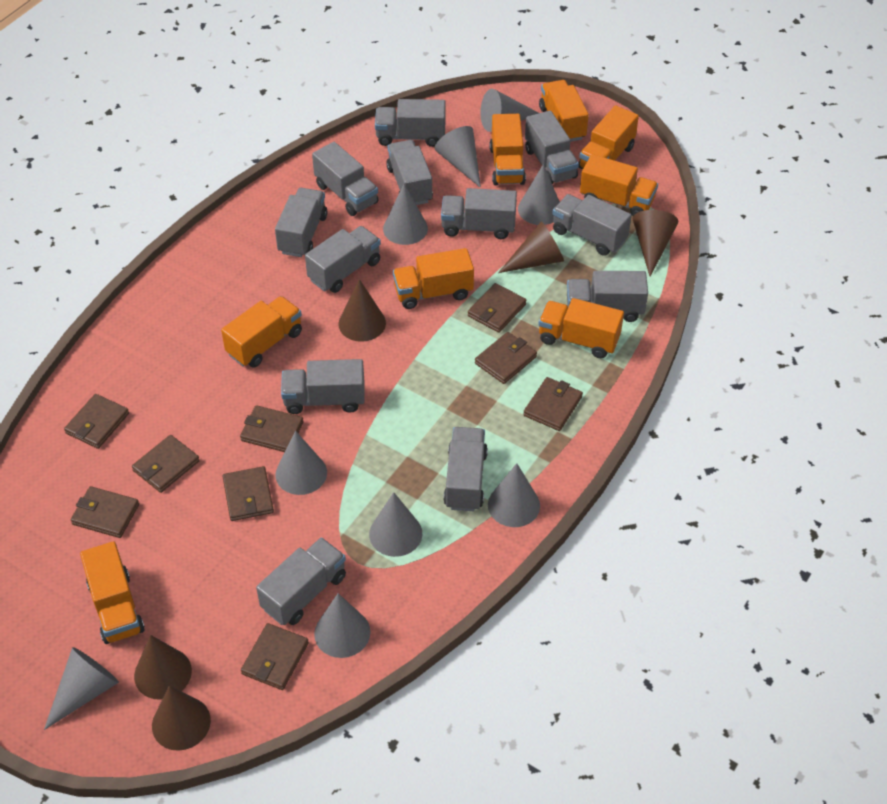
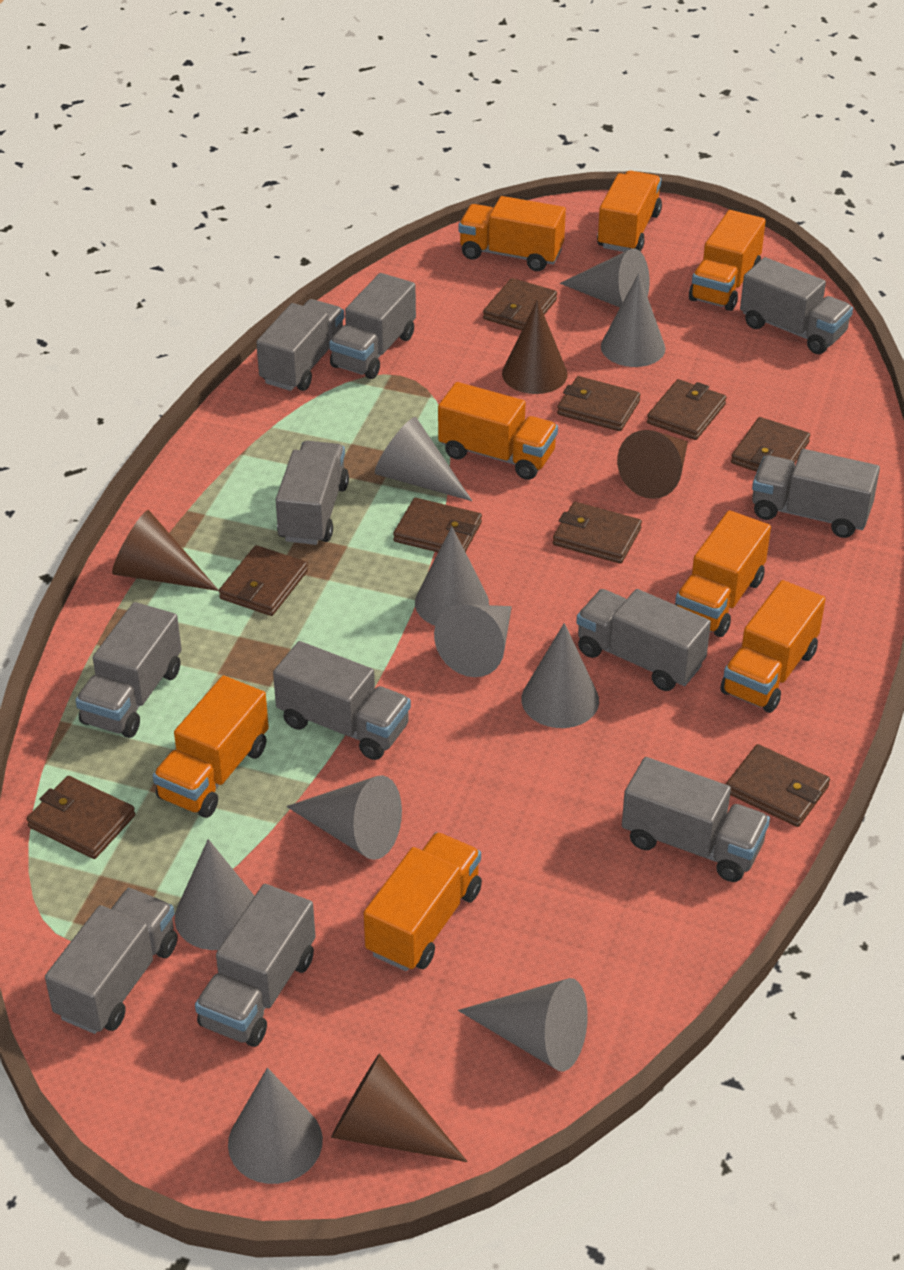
brown cone: 5 -> 4
grey cone: 9 -> 10
grey truck: 12 -> 11

